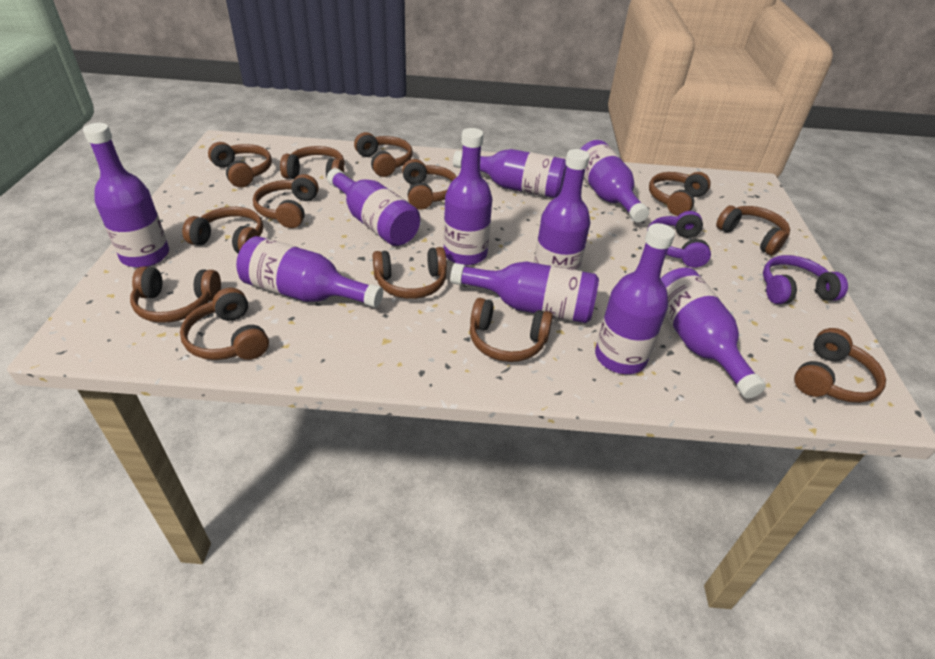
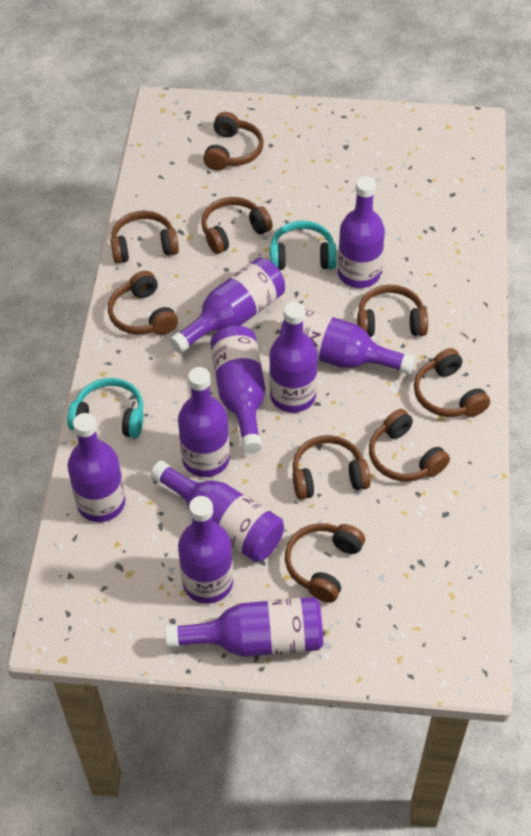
brown headphones: 13 -> 9
purple headphones: 2 -> 0
turquoise headphones: 0 -> 2

